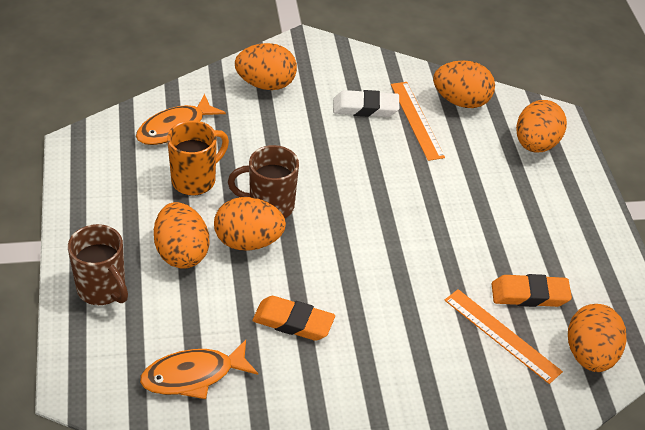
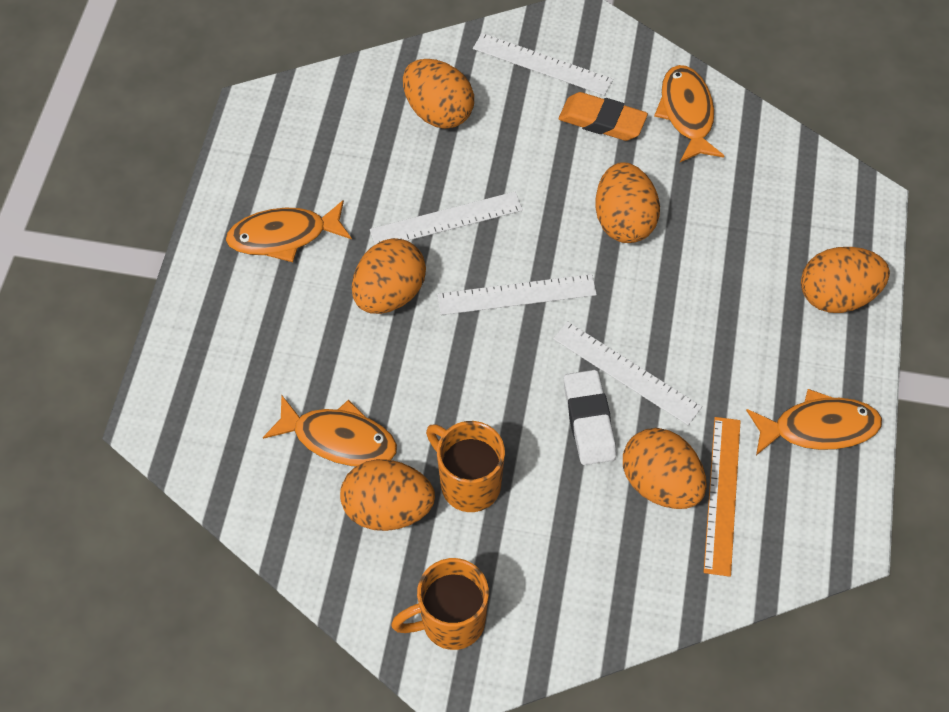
brown mug: 2 -> 0
orange eraser: 2 -> 1
orange fish: 2 -> 4
orange mug: 1 -> 2
orange ruler: 2 -> 1
white ruler: 0 -> 4

